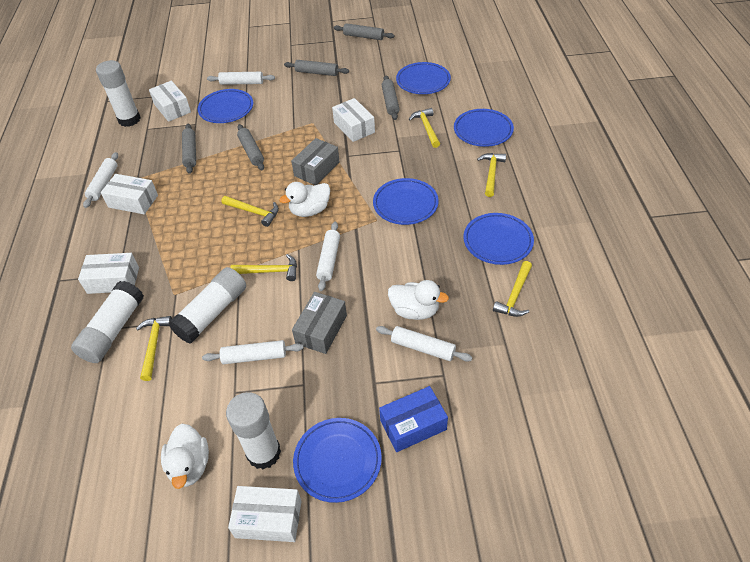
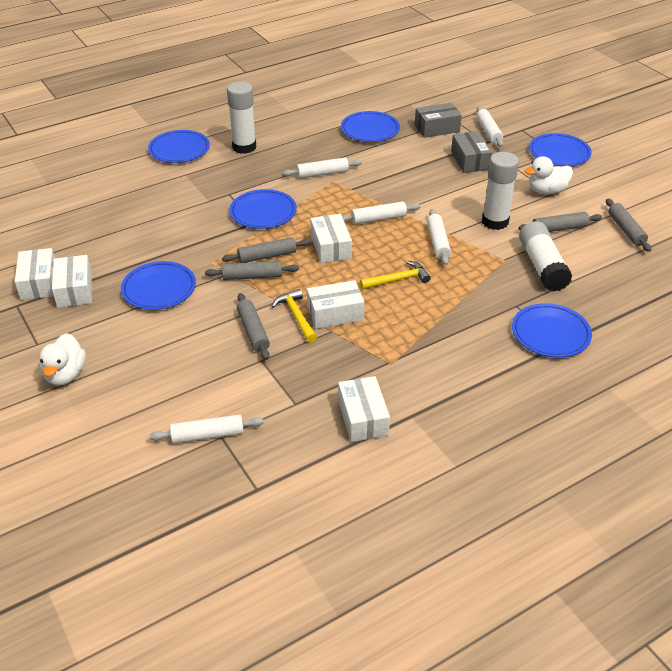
blue box: 1 -> 0
white duck: 3 -> 2
white glue stick: 4 -> 3
yellow hammer: 6 -> 2

